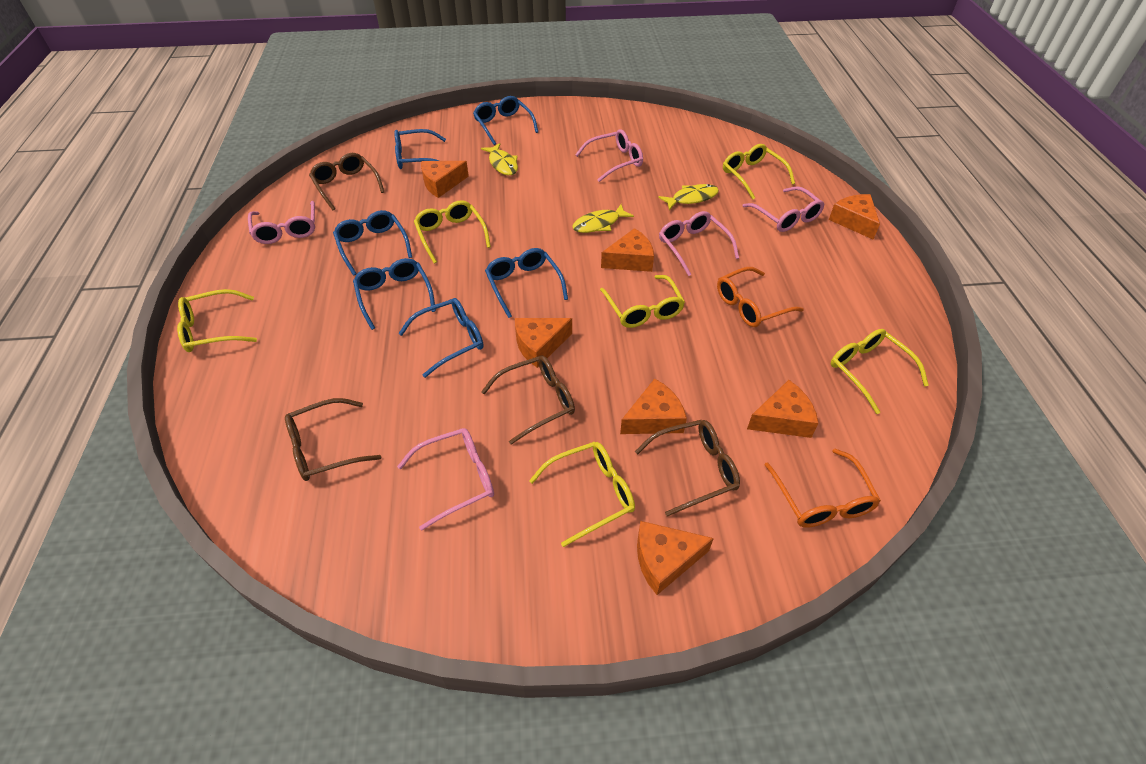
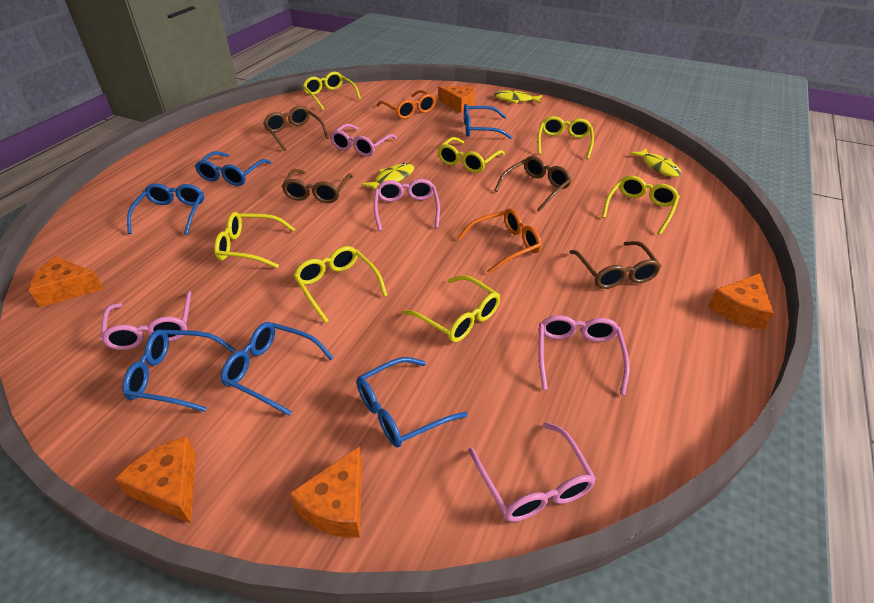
orange cheese: 7 -> 5
yellow glasses: 6 -> 7

